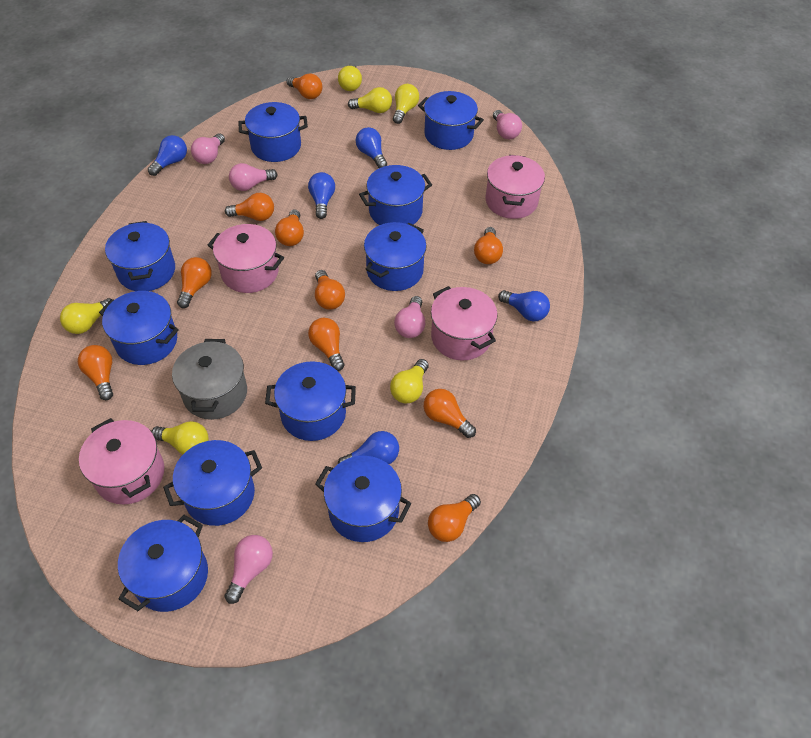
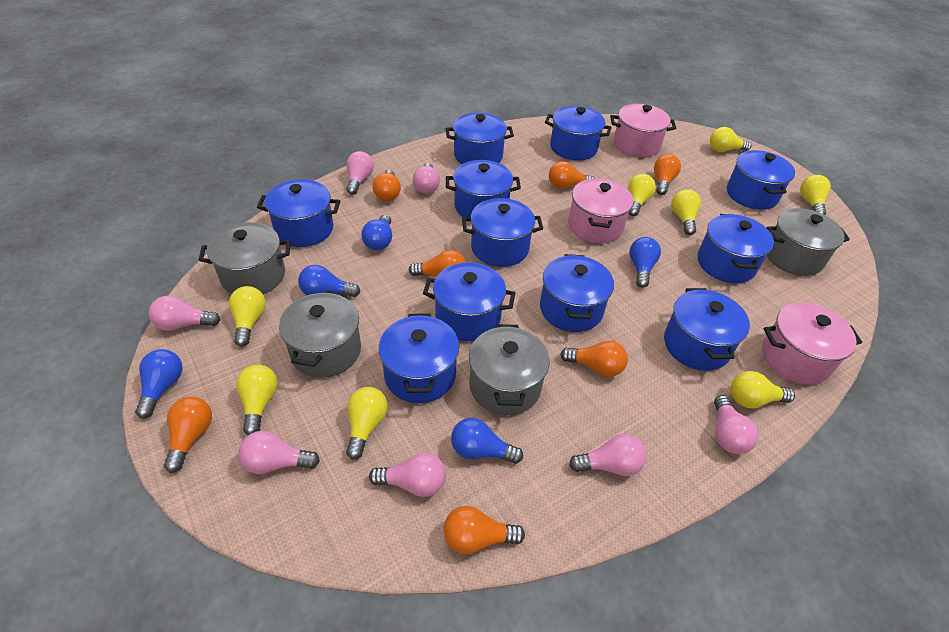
blue pot: 10 -> 11
grey pot: 1 -> 4
orange light bulb: 10 -> 7
pink light bulb: 5 -> 7
pink pot: 4 -> 3
yellow light bulb: 6 -> 8

